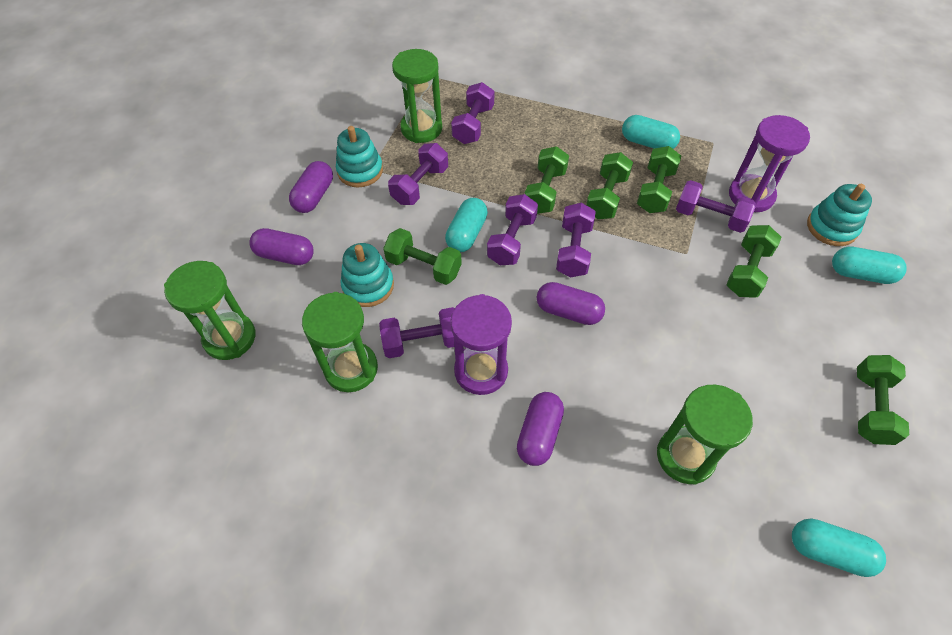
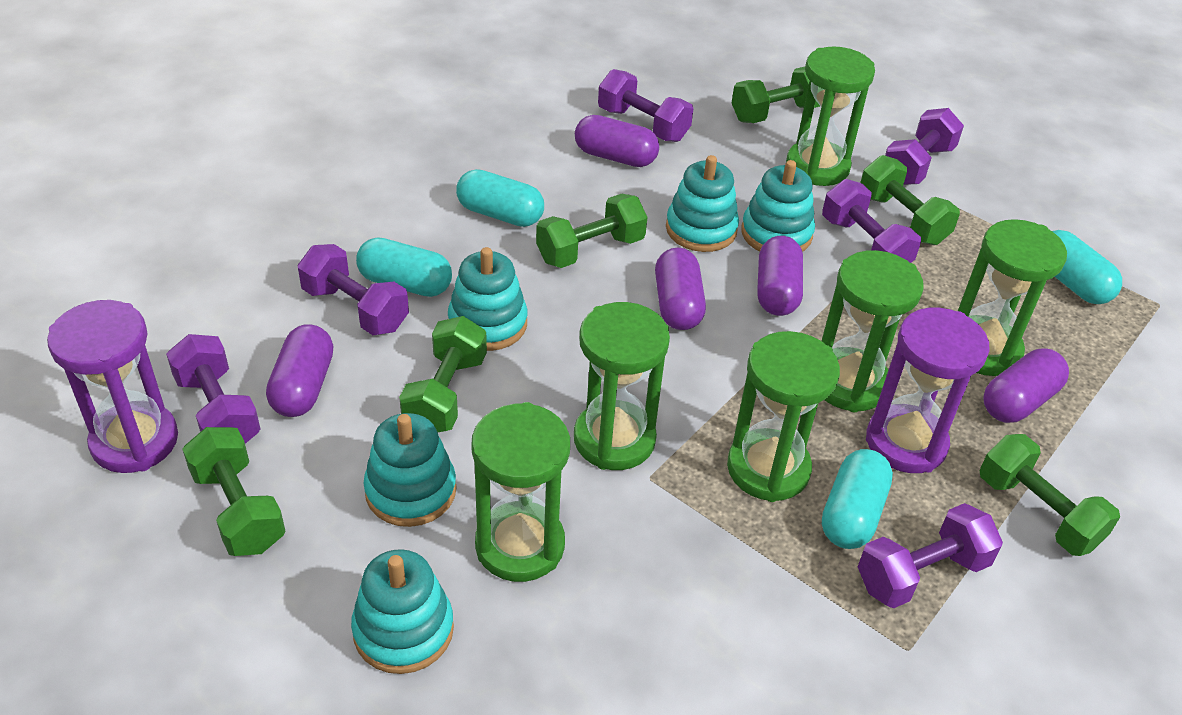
green hourglass: 4 -> 6
purple capsule: 4 -> 5
turquoise stacking toy: 3 -> 5

